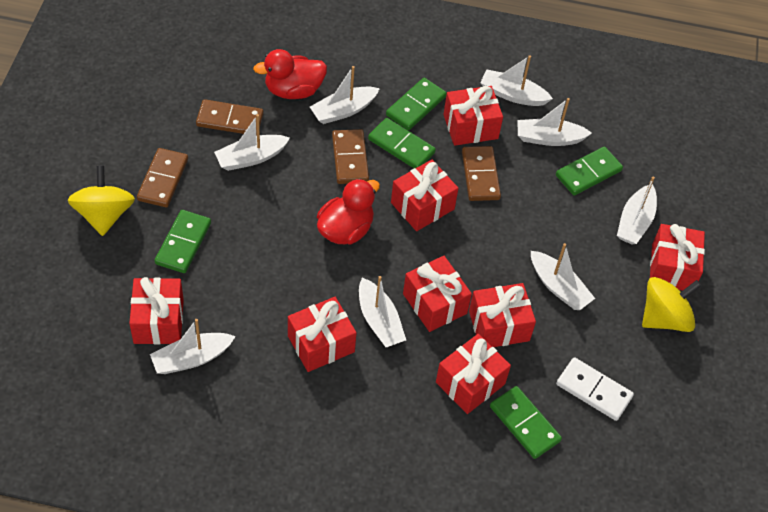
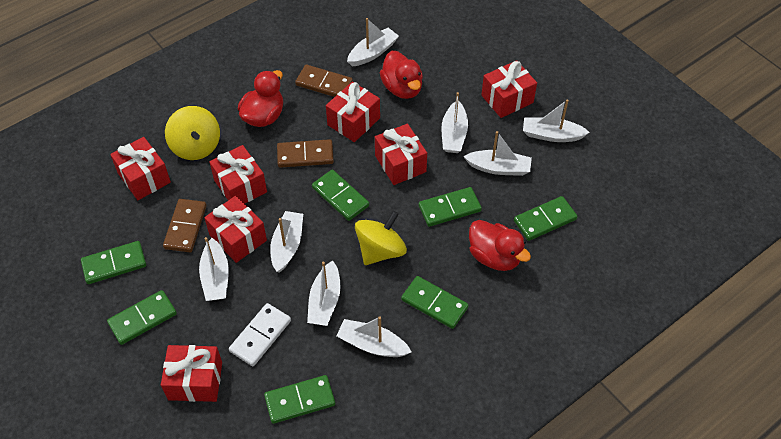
brown domino: 4 -> 3
green domino: 5 -> 7
red duck: 2 -> 3
red gift: 8 -> 7

